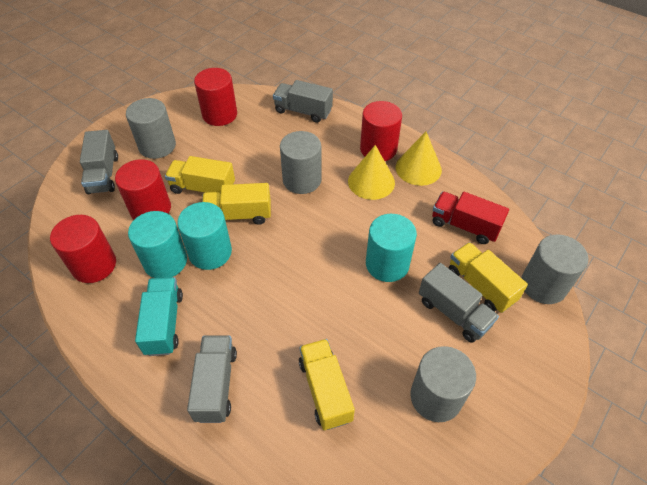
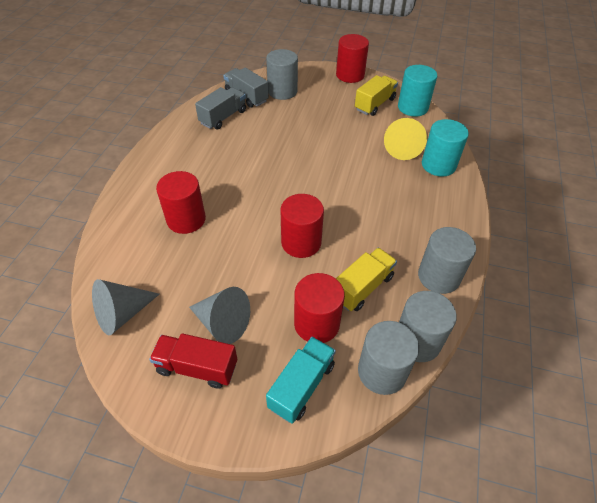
grey cone: 0 -> 2
grey truck: 4 -> 2
turquoise cylinder: 3 -> 2
yellow cone: 2 -> 1
yellow truck: 4 -> 2

